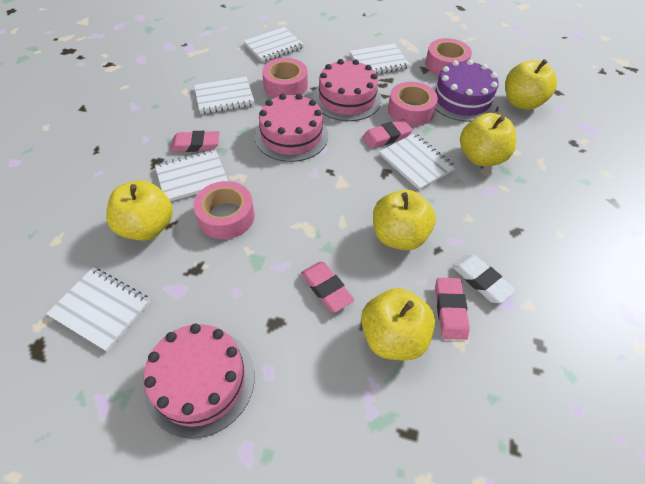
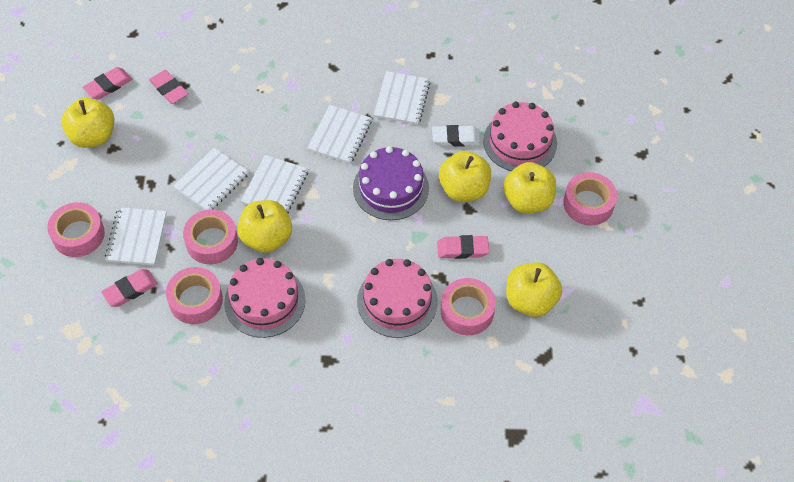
pink tape: 4 -> 5
white notebook: 6 -> 5

